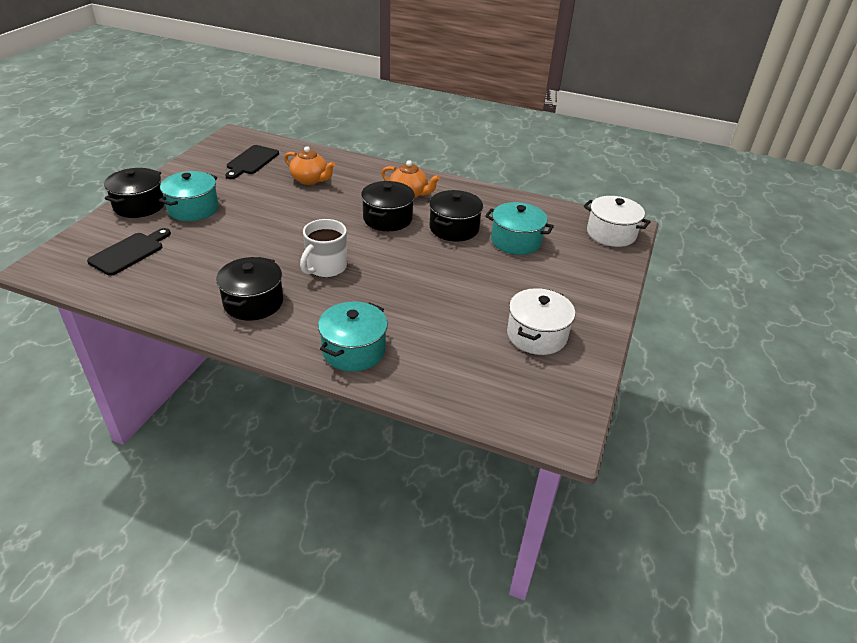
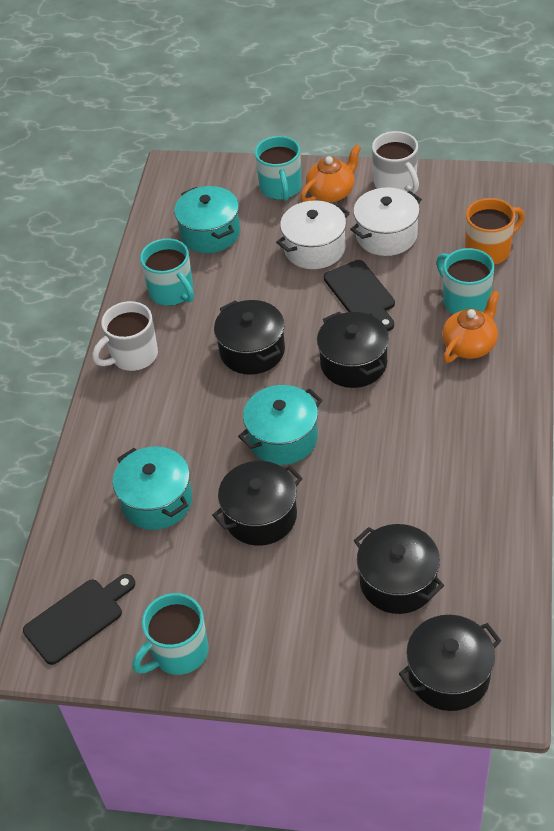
black pot: 4 -> 5
orange mug: 0 -> 1
turquoise mug: 0 -> 4
white mug: 1 -> 2

